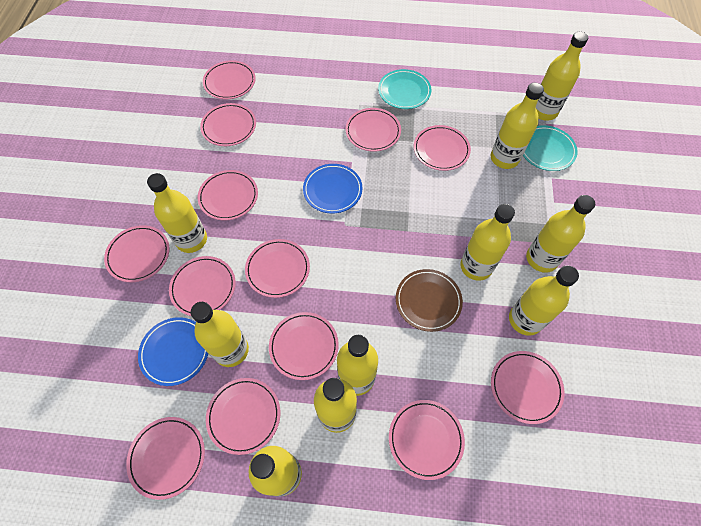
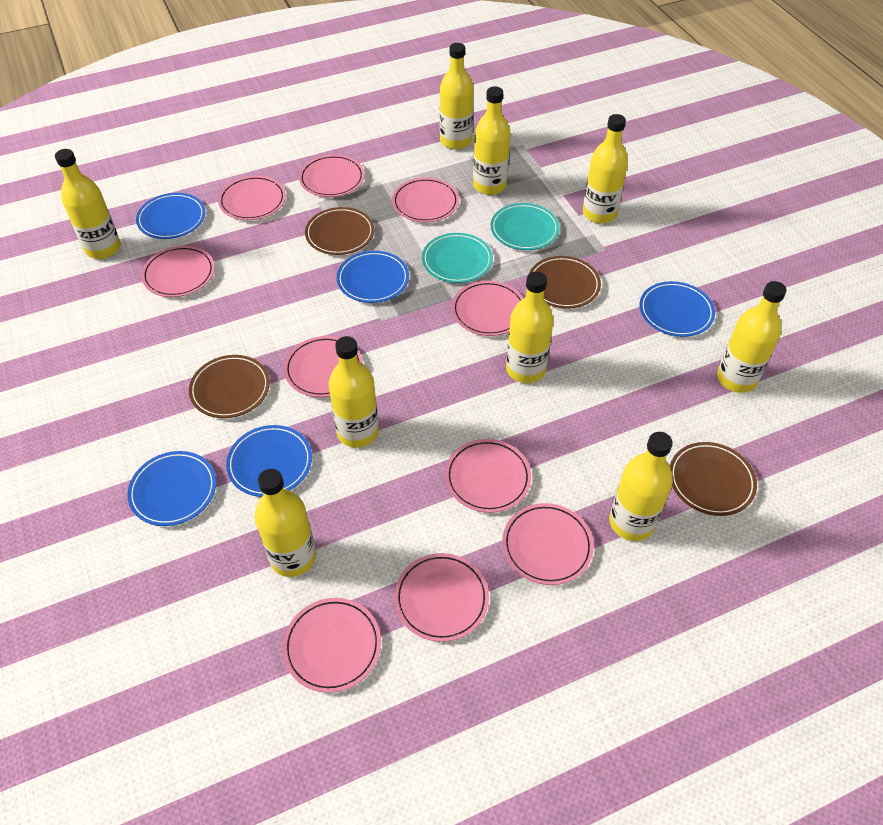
blue plate: 2 -> 5
brown plate: 1 -> 4
pink plate: 13 -> 10
yellow bottle: 10 -> 9

